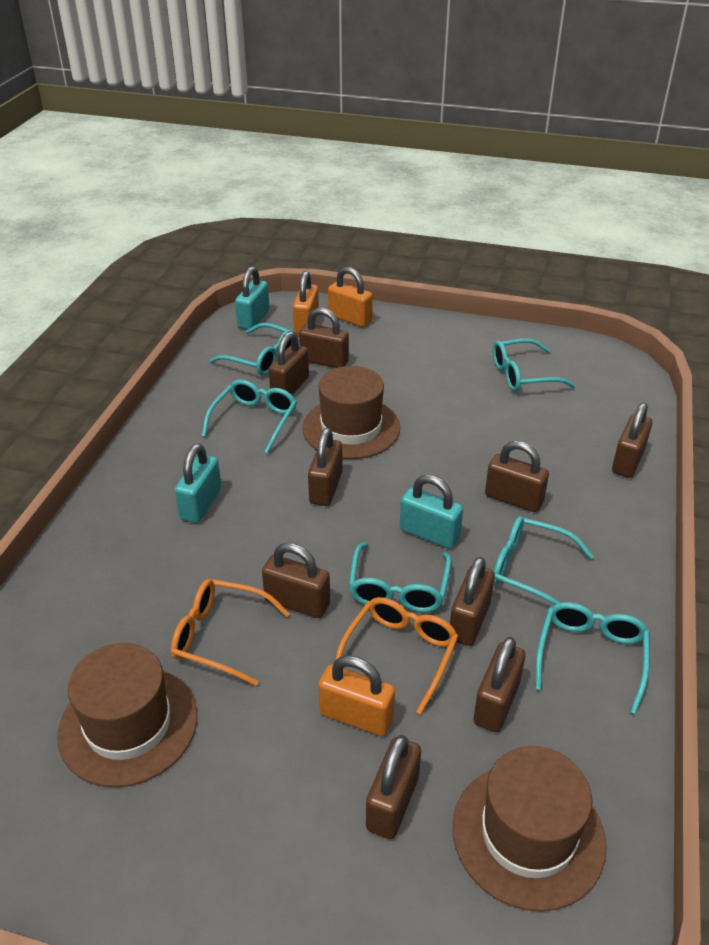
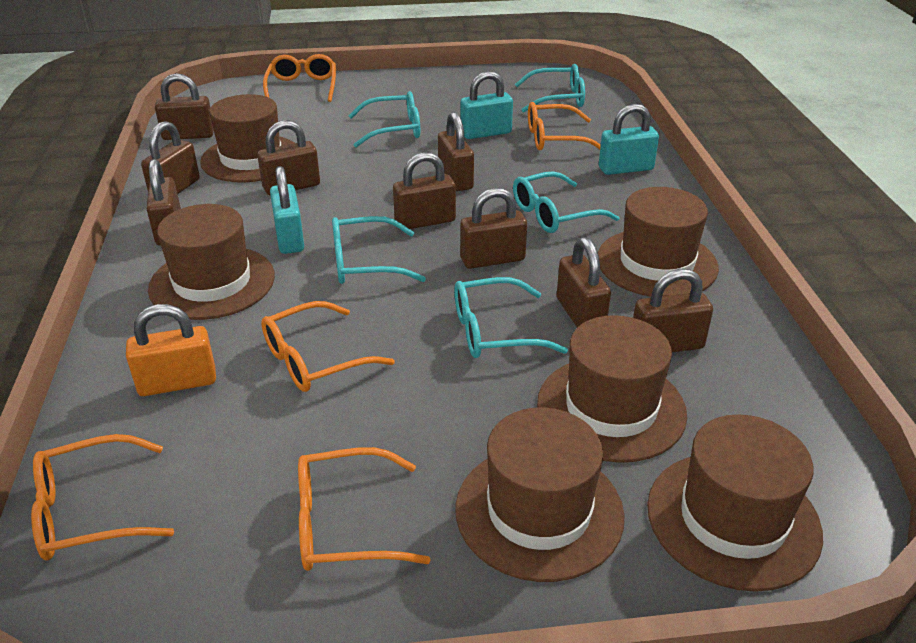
brown hat: 3 -> 6
orange glasses: 2 -> 5
orange padlock: 3 -> 1
turquoise glasses: 6 -> 5

